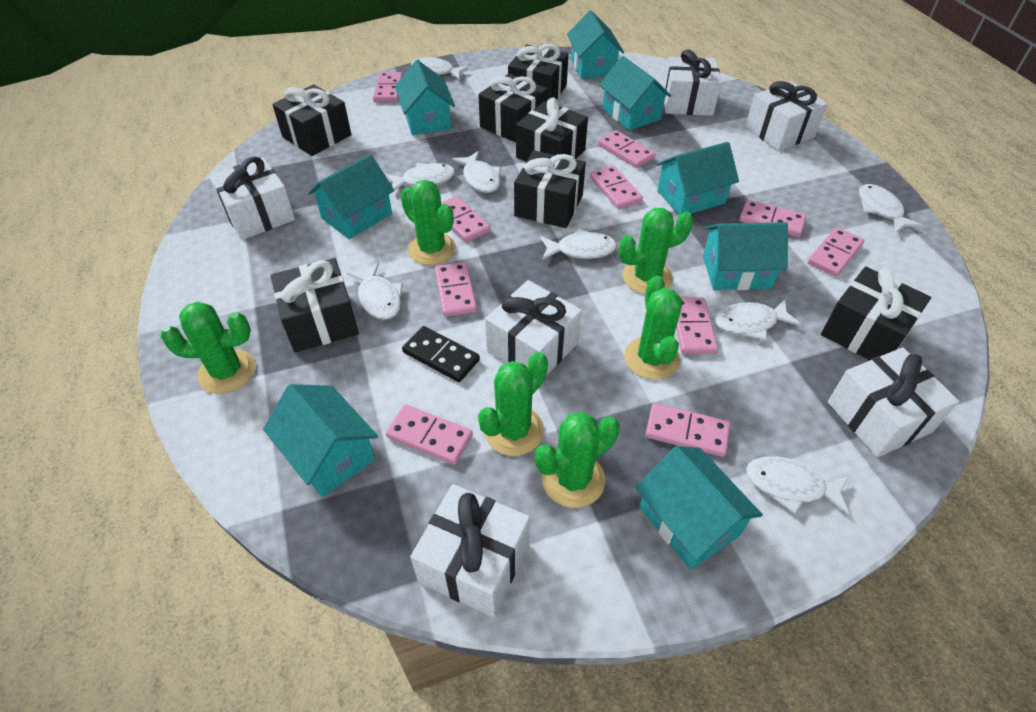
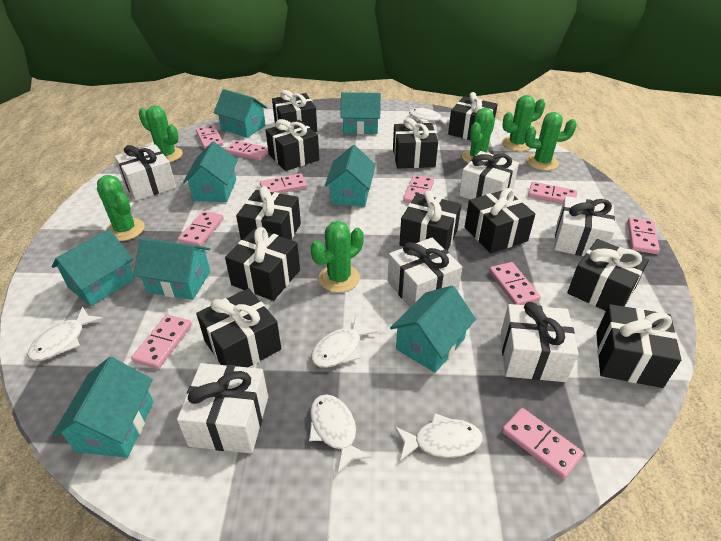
black domino: 1 -> 0
black gift: 7 -> 11
white fish: 8 -> 5

